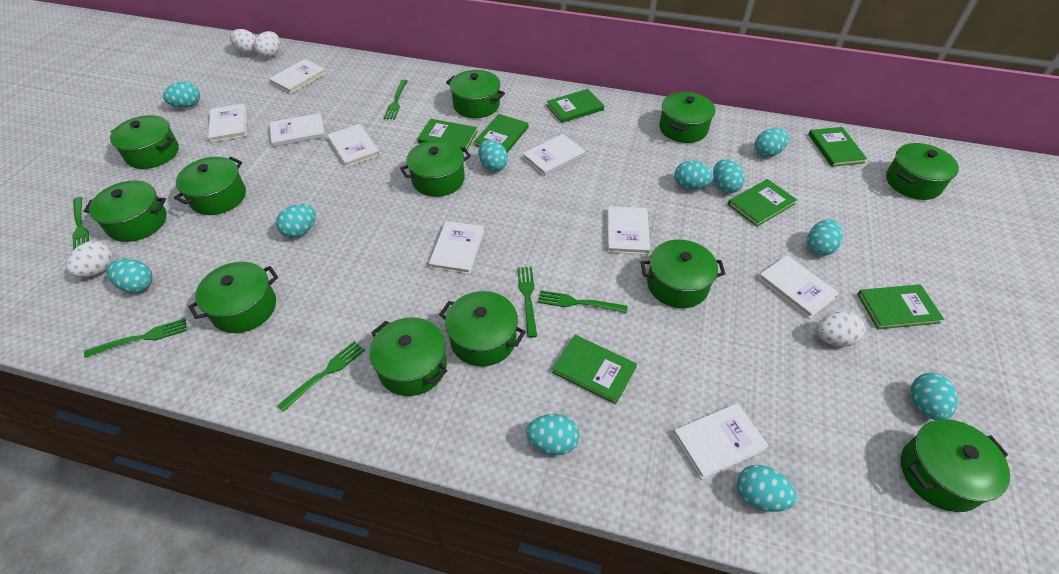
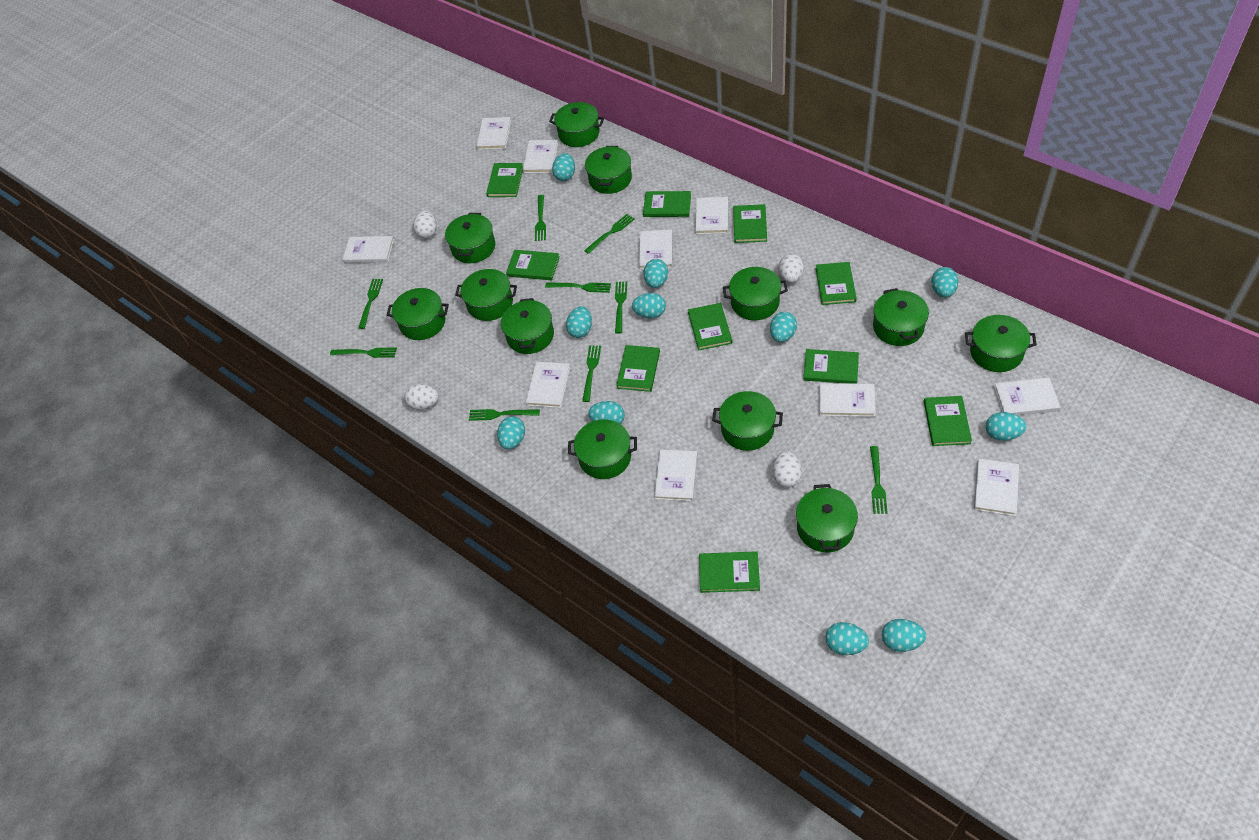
green book: 7 -> 10
green fork: 6 -> 9
white book: 9 -> 10

